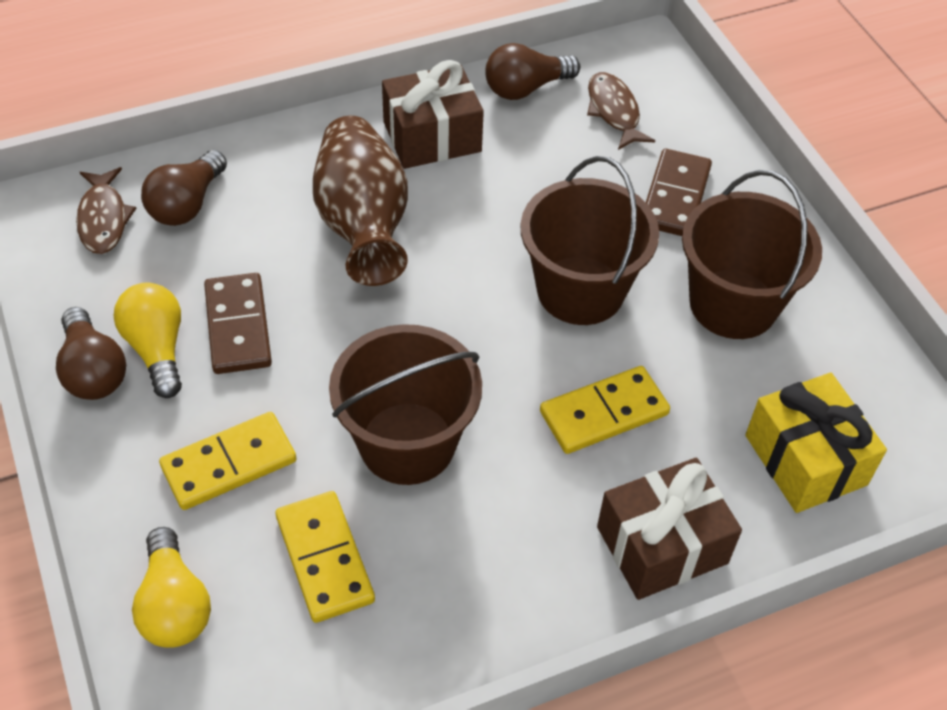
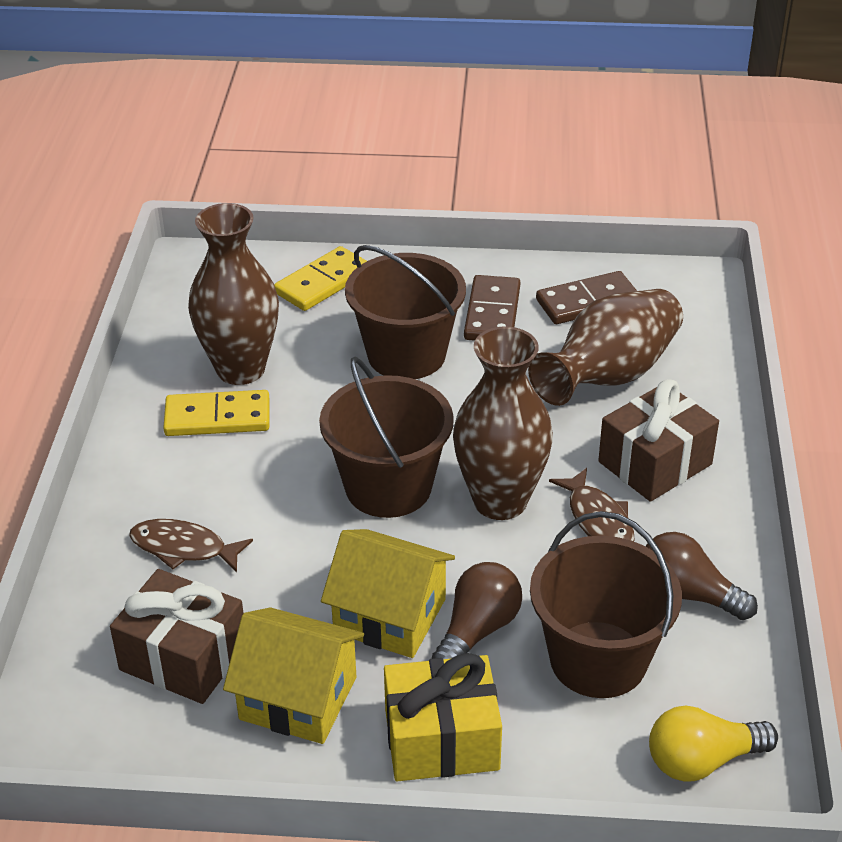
brown light bulb: 3 -> 2
brown vase: 1 -> 3
yellow domino: 3 -> 2
yellow house: 0 -> 2
yellow light bulb: 2 -> 1

